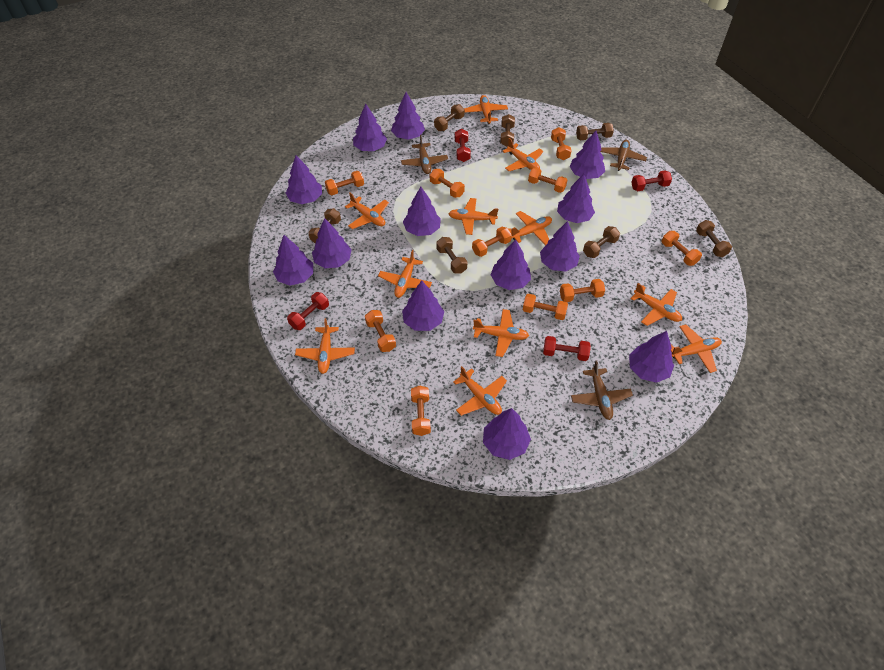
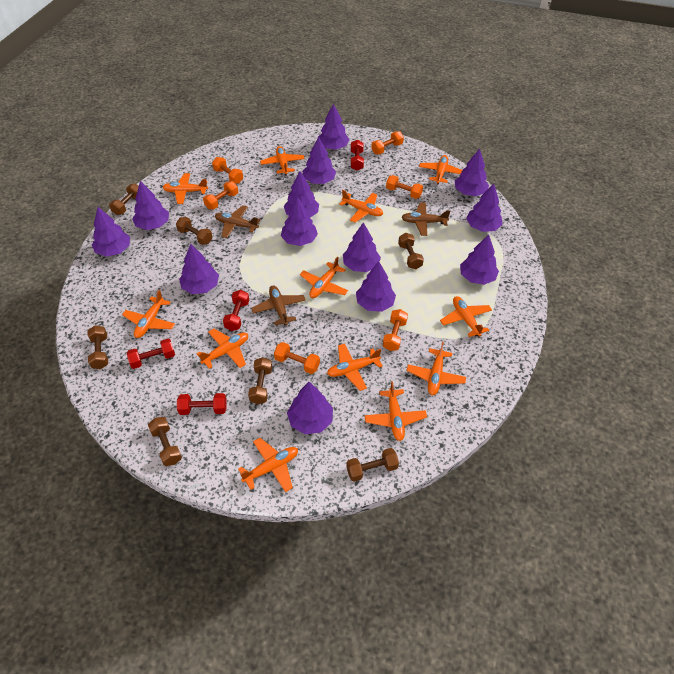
orange dumbbell: 10 -> 6
orange plane: 11 -> 12

